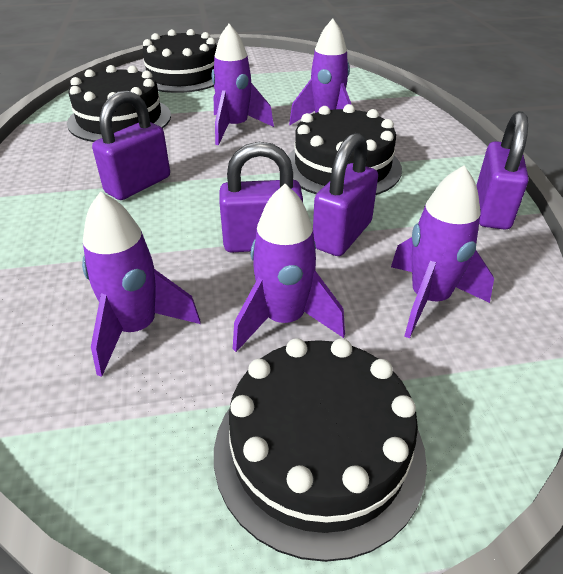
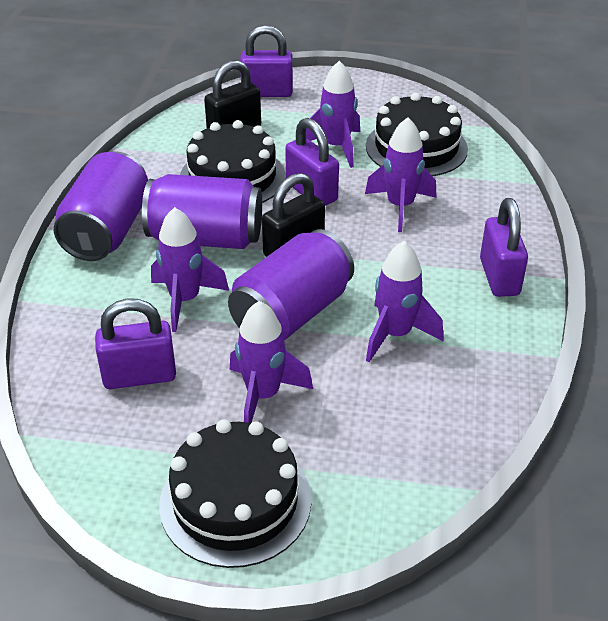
black cake: 4 -> 3
black padlock: 0 -> 2
purple can: 0 -> 3

